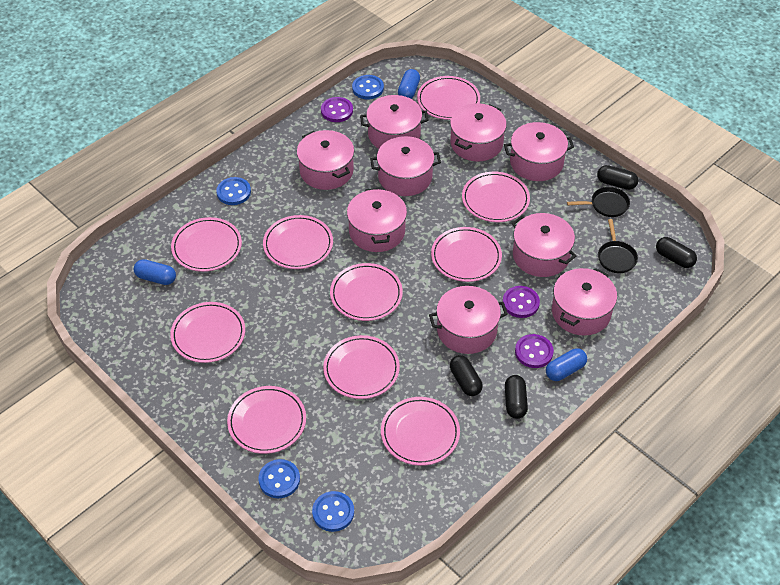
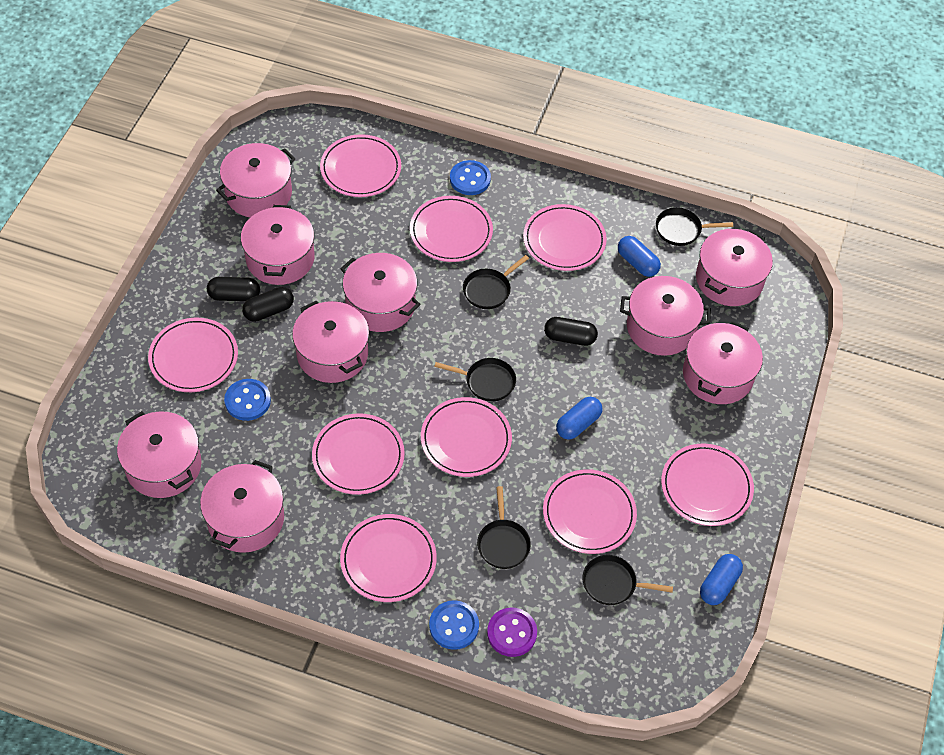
black capsule: 4 -> 3
black pan: 2 -> 5
blue button: 4 -> 3
pink plate: 10 -> 9
purple button: 3 -> 1

